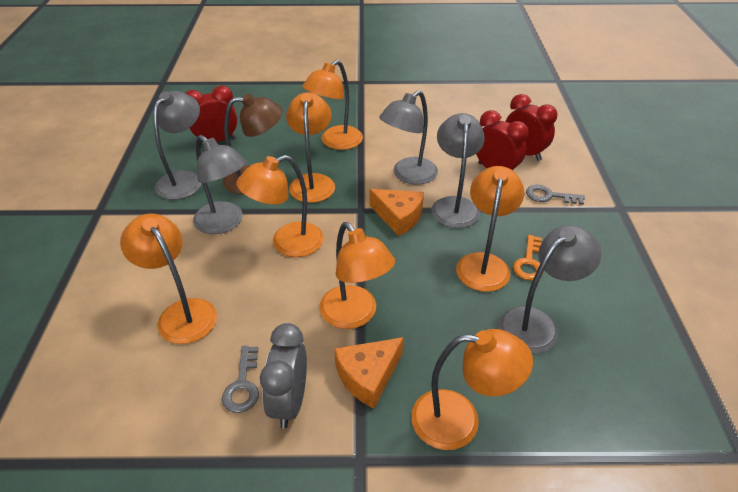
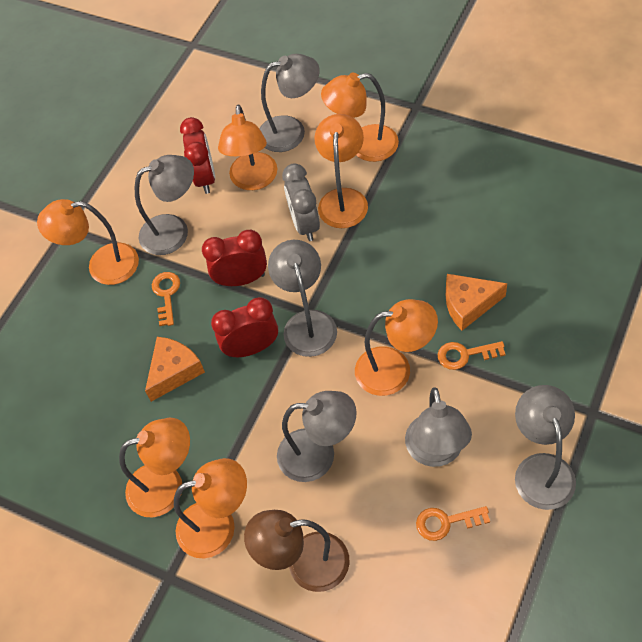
grey key: 2 -> 0
grey lamp: 5 -> 6
orange key: 1 -> 3

